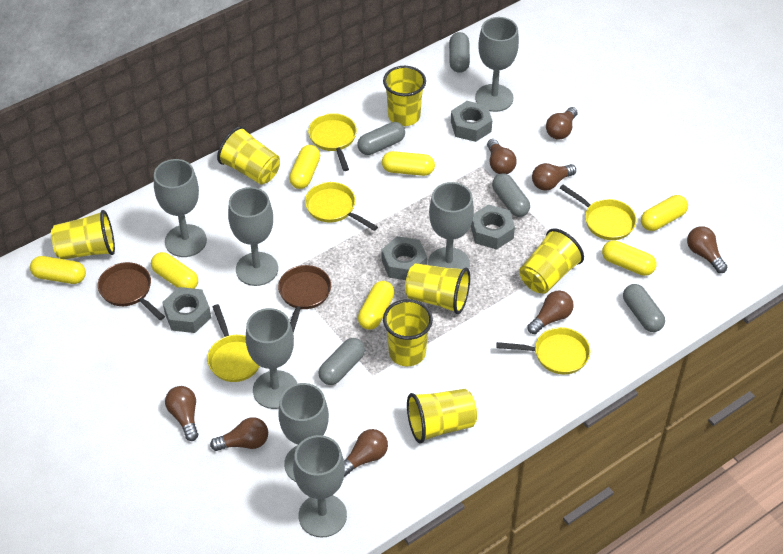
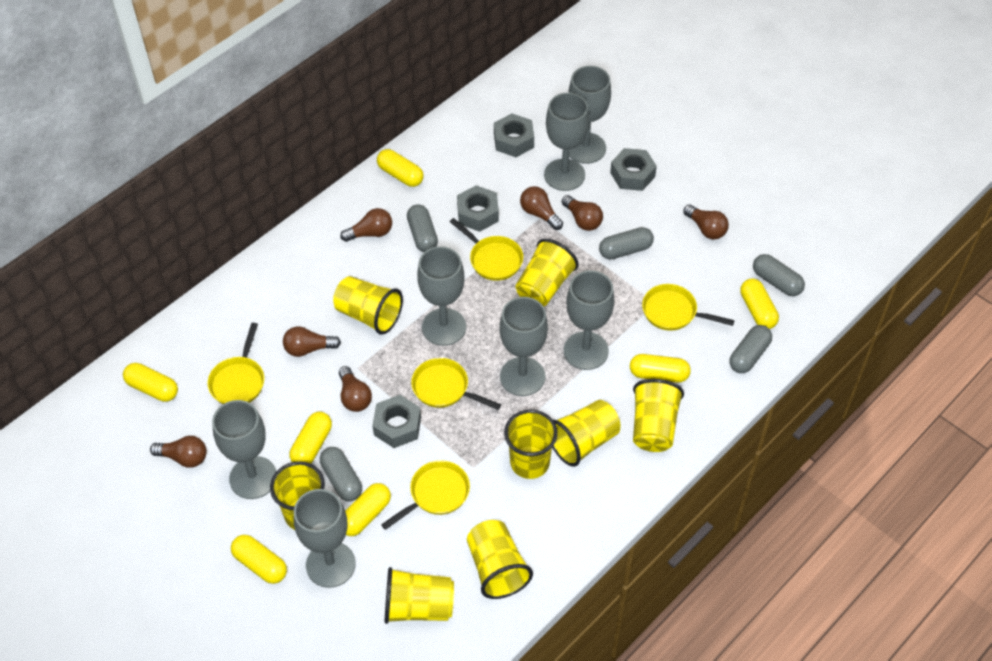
brown light bulb: 8 -> 7
brown pan: 2 -> 0
yellow cup: 7 -> 8

